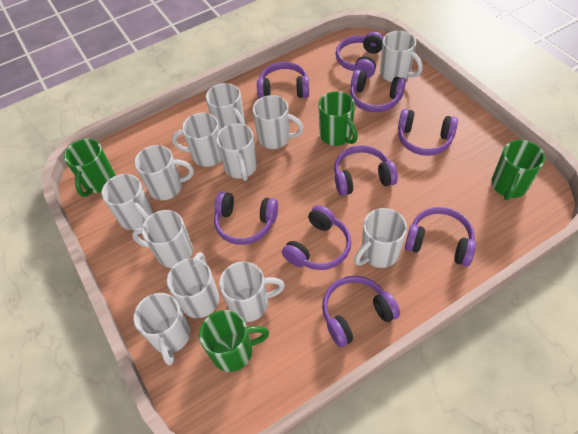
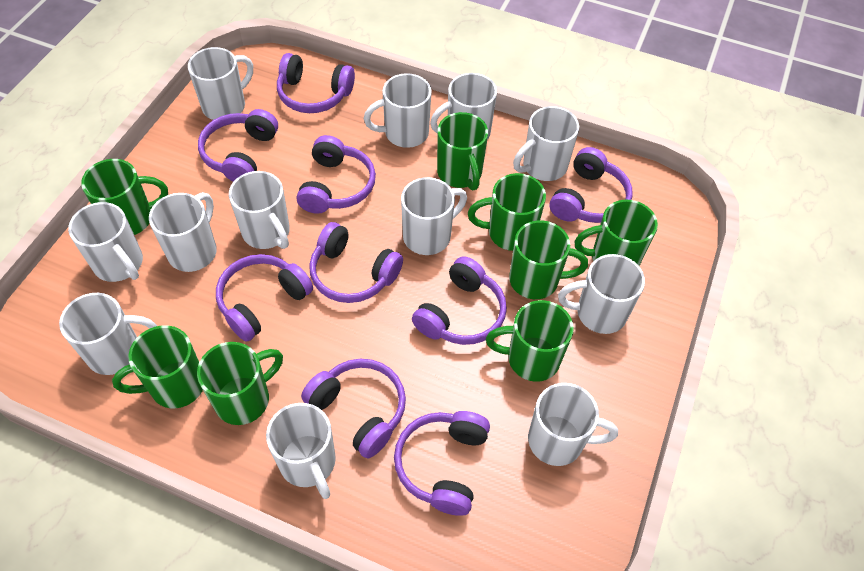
green mug: 4 -> 8

